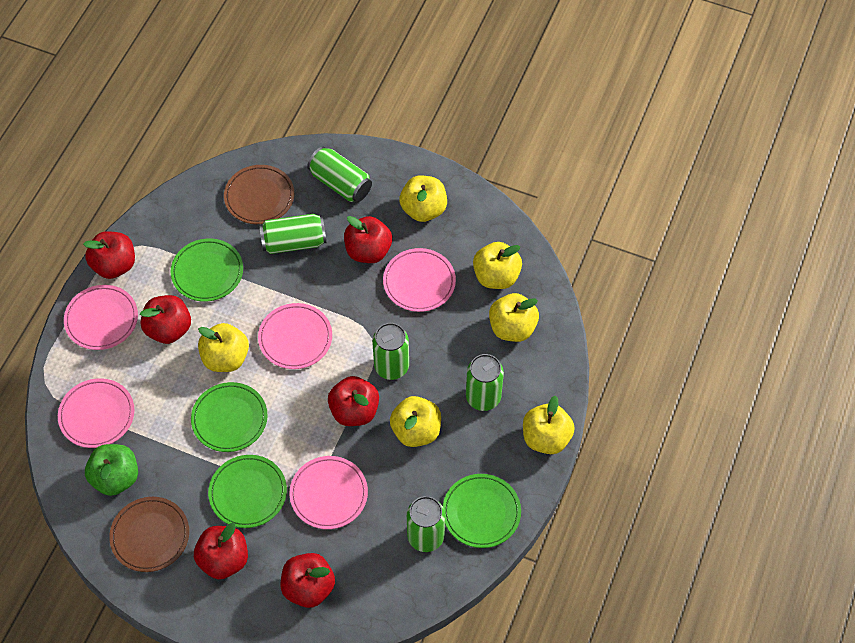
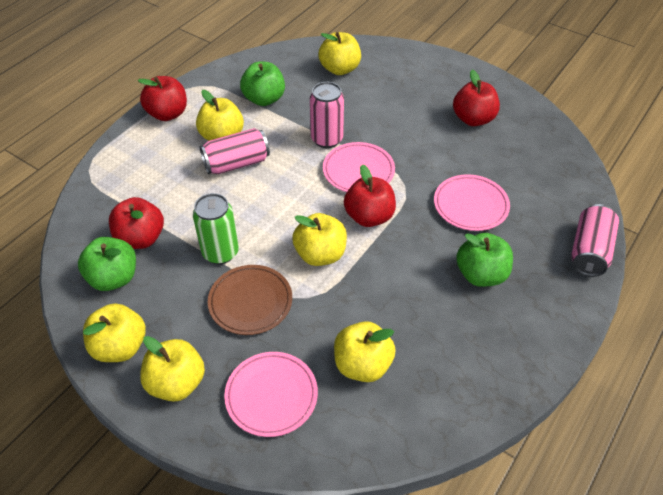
brown plate: 2 -> 1
green apple: 1 -> 3
green can: 5 -> 1
green plate: 4 -> 0
pink can: 0 -> 3
pink plate: 5 -> 3
red apple: 6 -> 4

